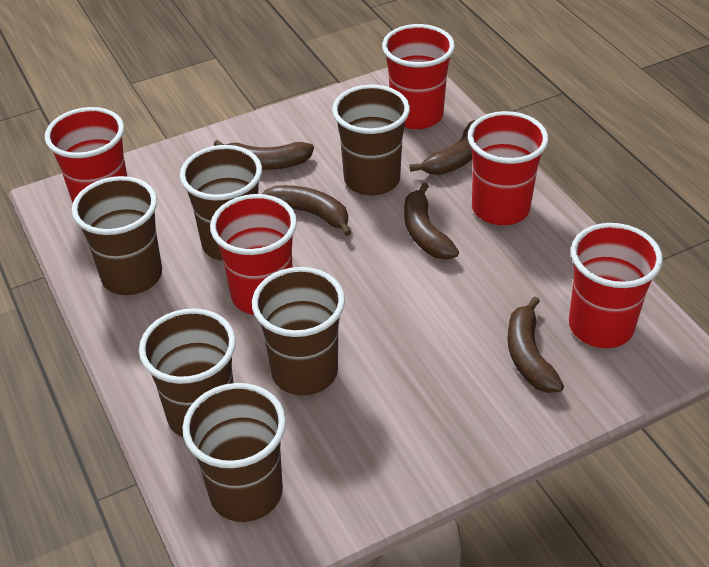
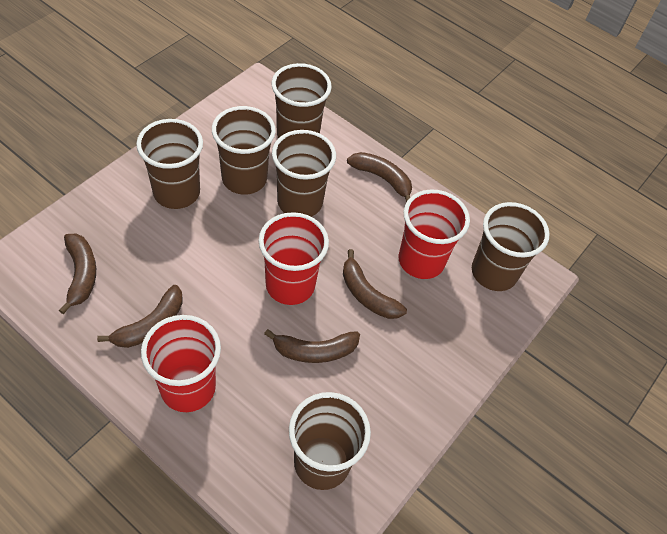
red cup: 5 -> 3

